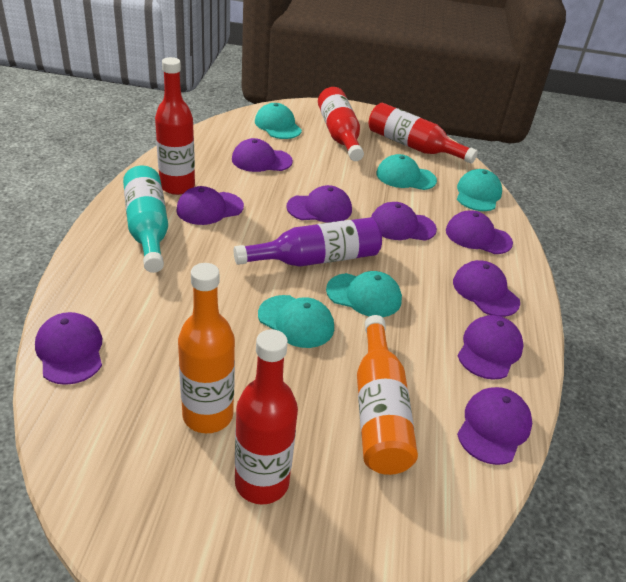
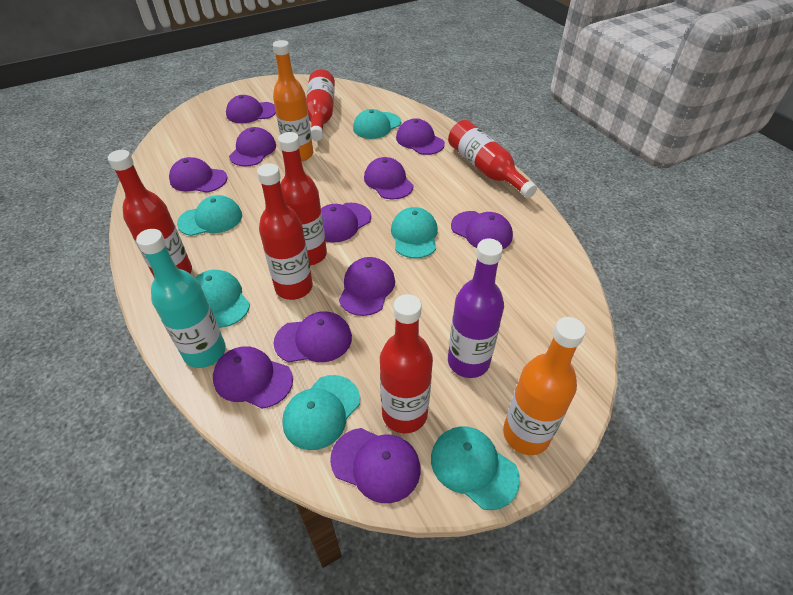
purple cap: 9 -> 11
red bottle: 4 -> 6
turquoise cap: 5 -> 6

